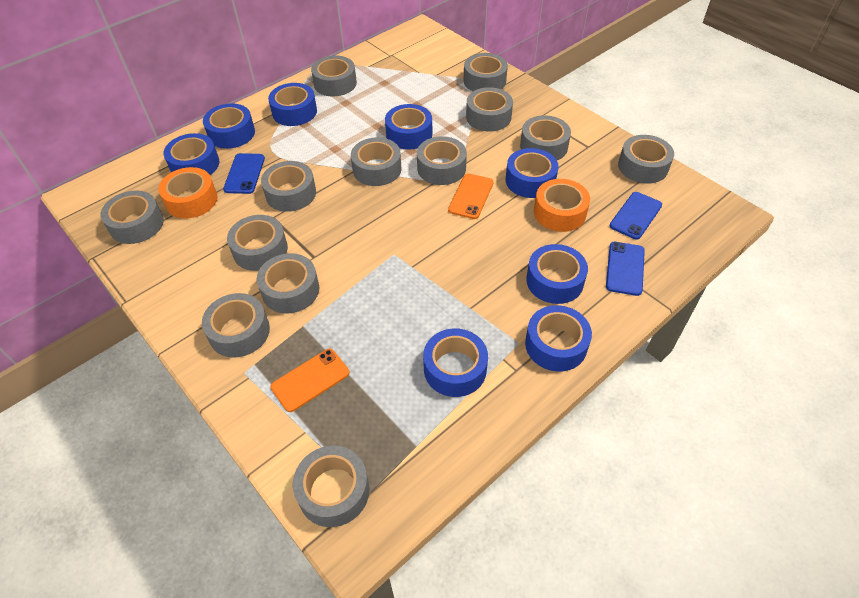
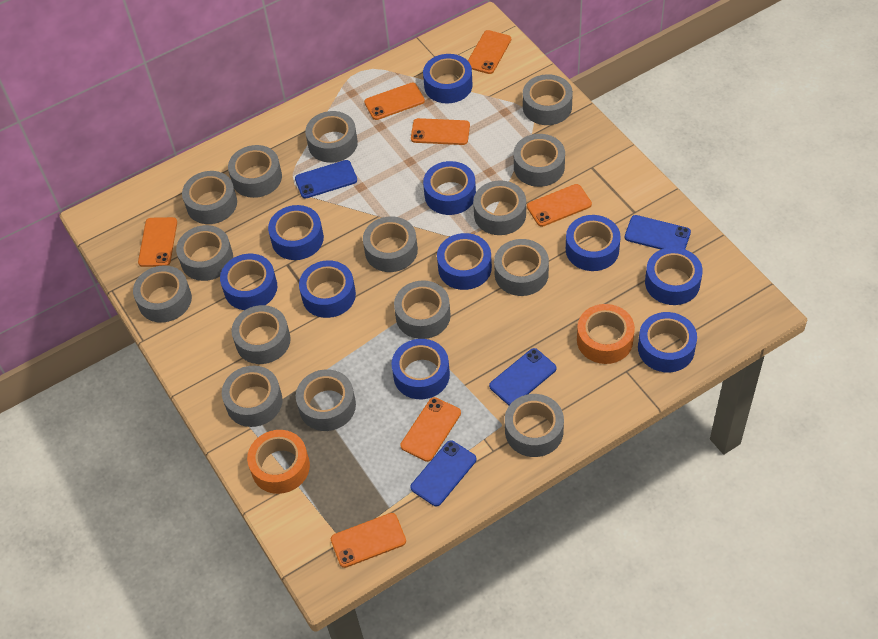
blue phone: 3 -> 4
blue tape: 8 -> 10
grey tape: 13 -> 15
orange phone: 2 -> 7

